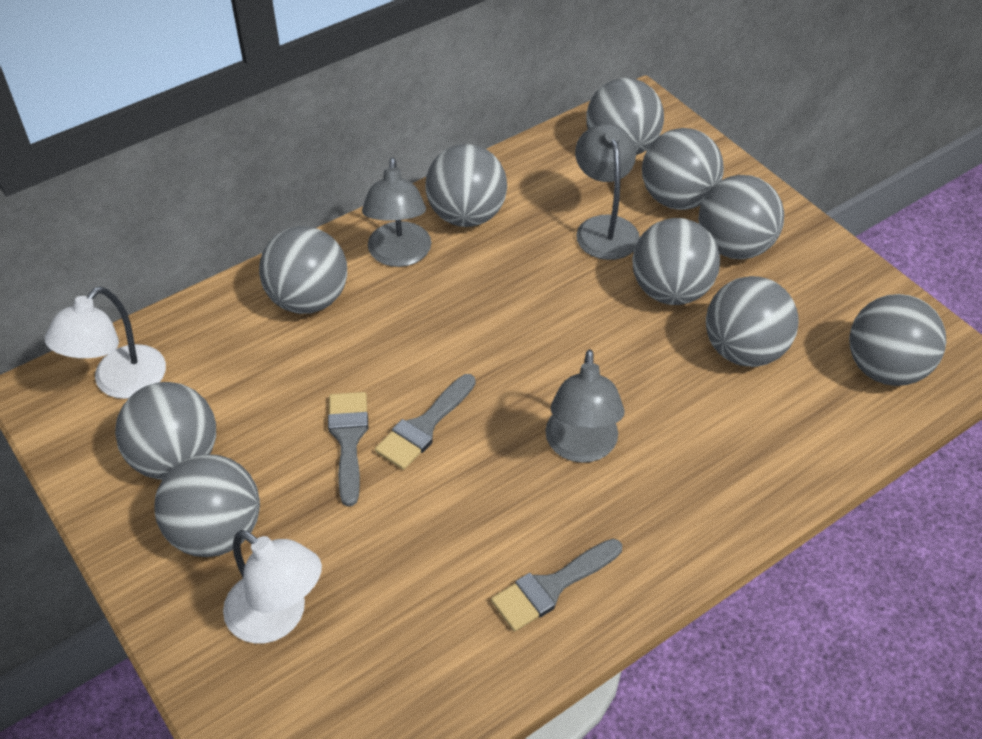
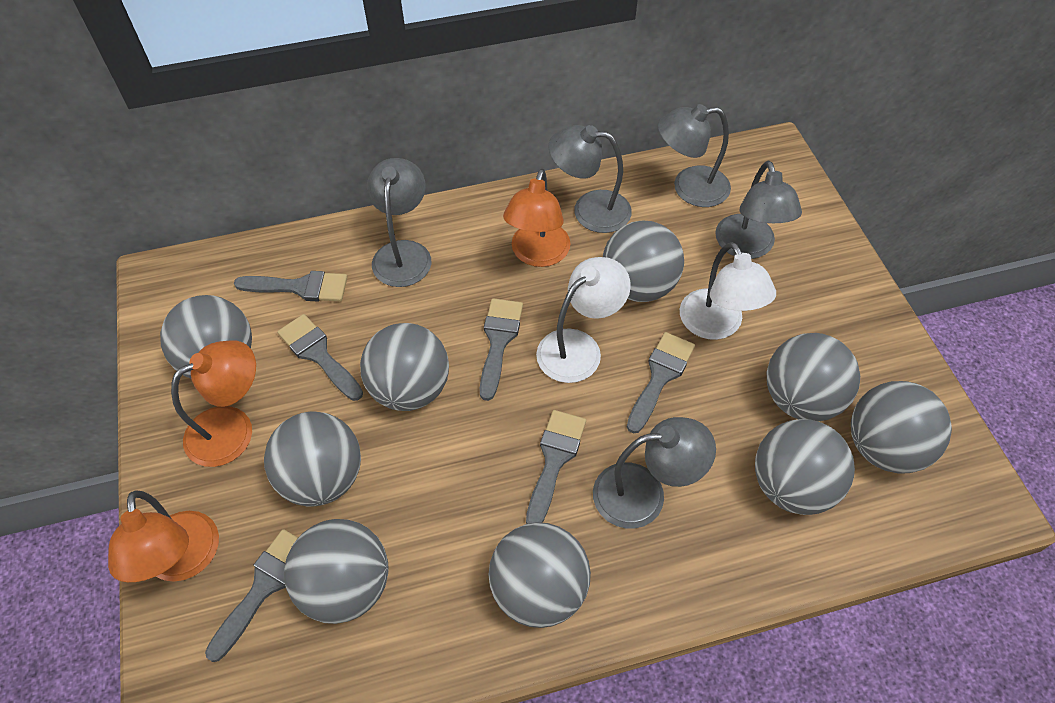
grey ball: 10 -> 9
grey brush: 3 -> 6
grey lamp: 3 -> 5
orange lamp: 0 -> 3

